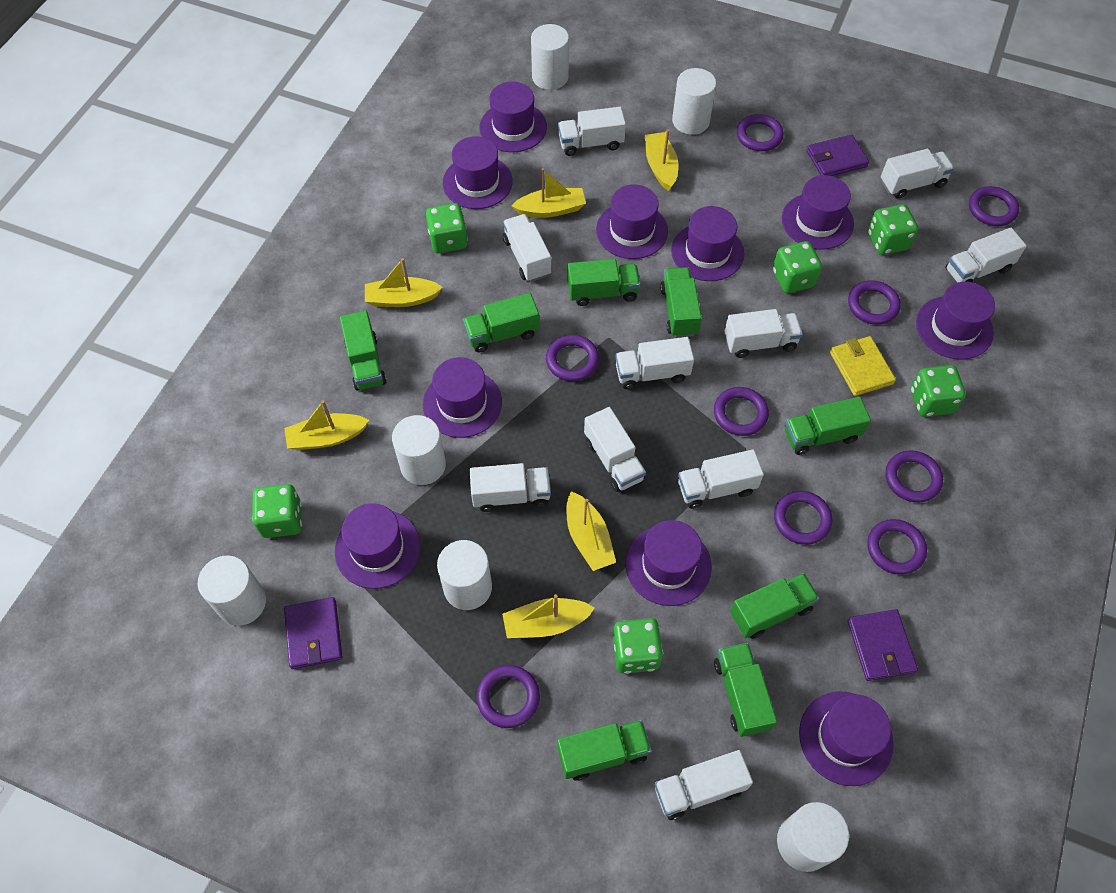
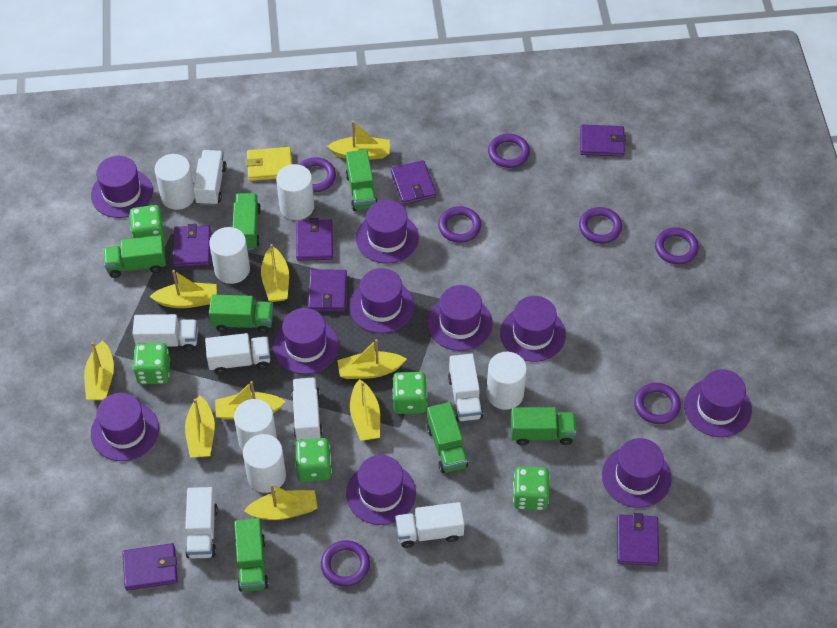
green dice: 6 -> 5
green truck: 8 -> 7
purple ring: 9 -> 7
purple wallet: 3 -> 7
white truck: 10 -> 7
yellow boat: 6 -> 9

